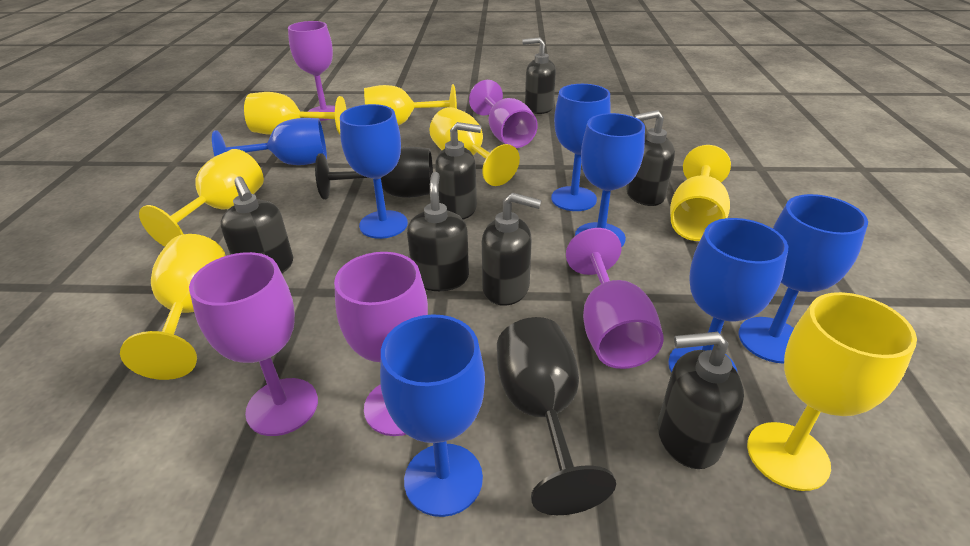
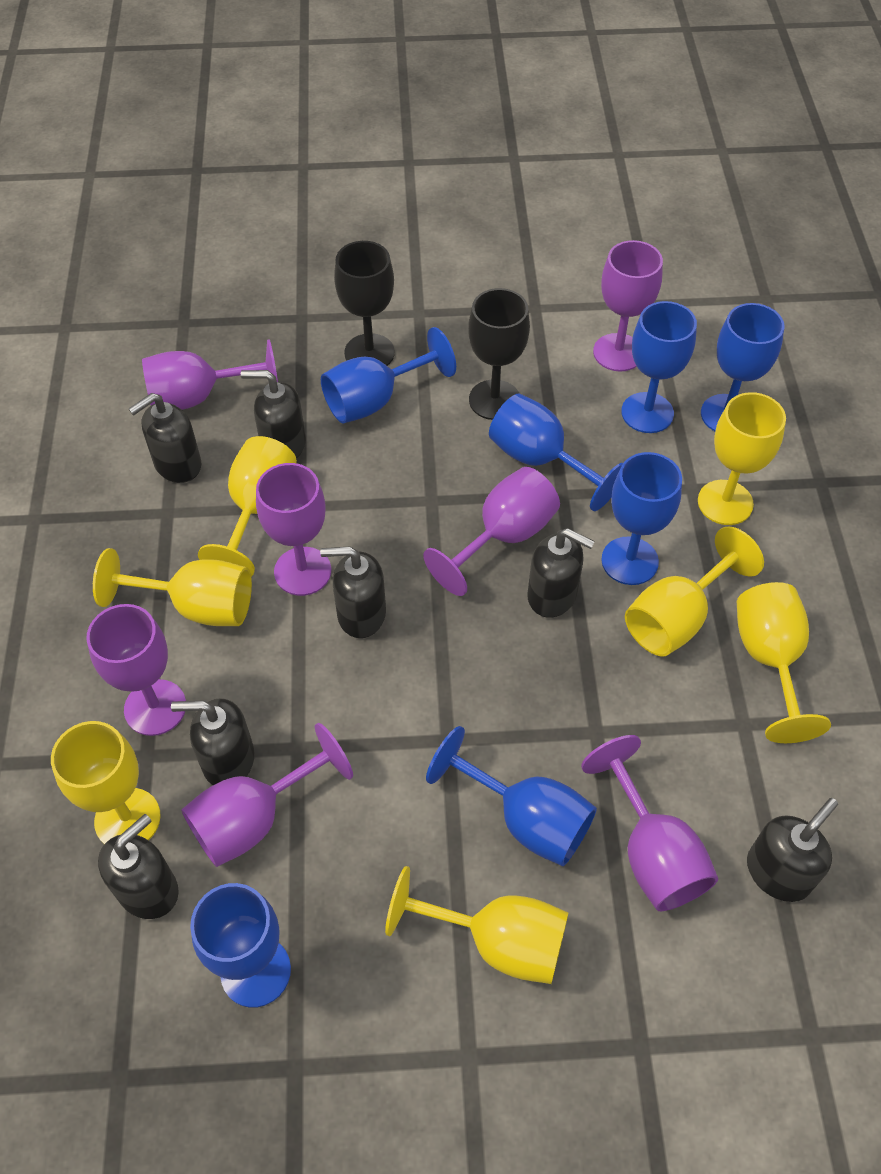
purple goblet: 5 -> 7

